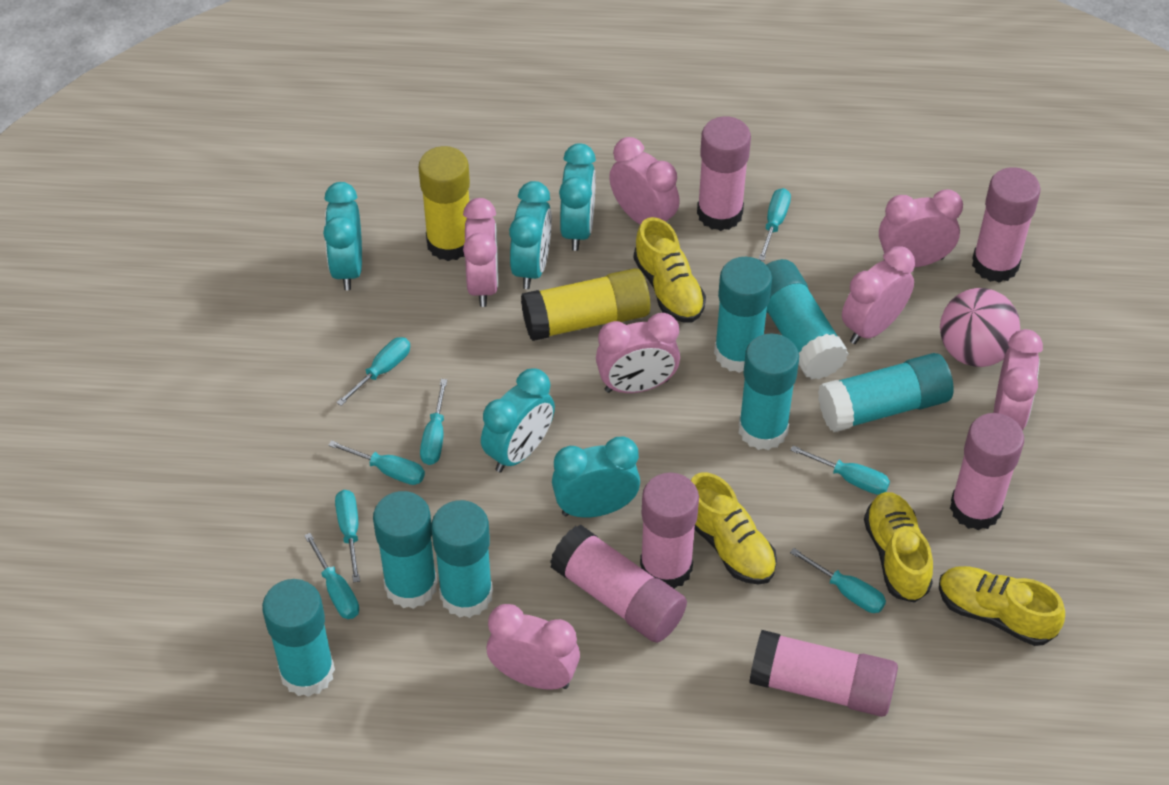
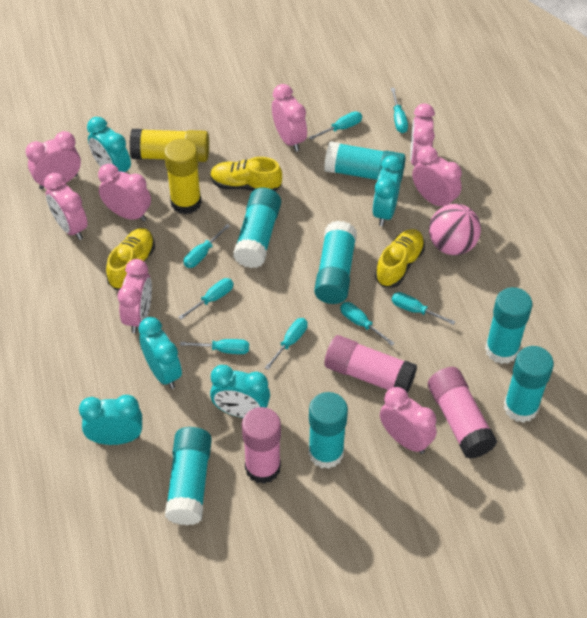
pink clock: 7 -> 8
pink glue stick: 6 -> 3
yellow shoe: 4 -> 3

